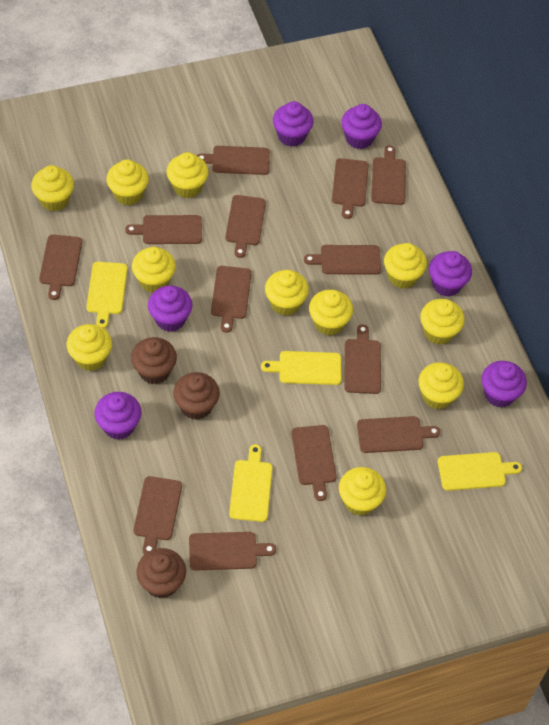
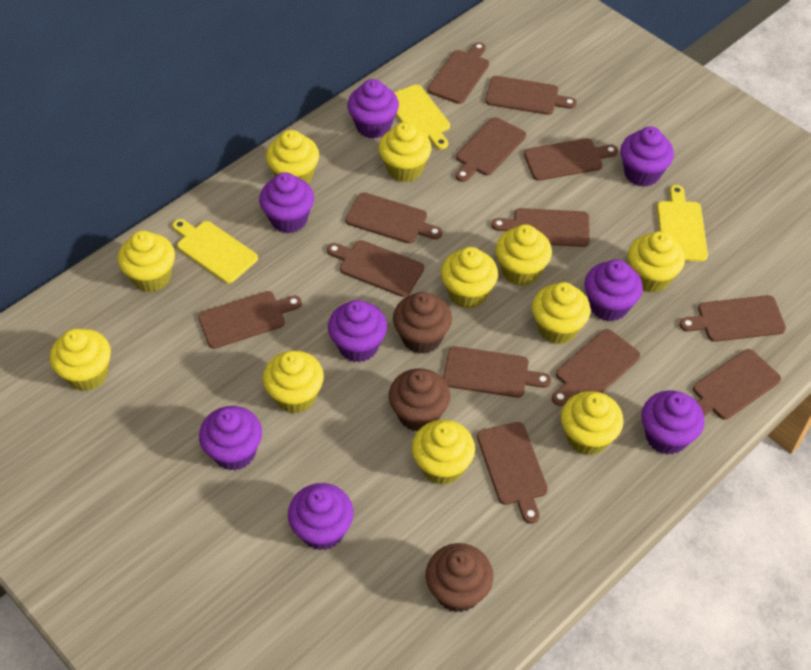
purple cupcake: 6 -> 8
yellow cutting board: 4 -> 3

